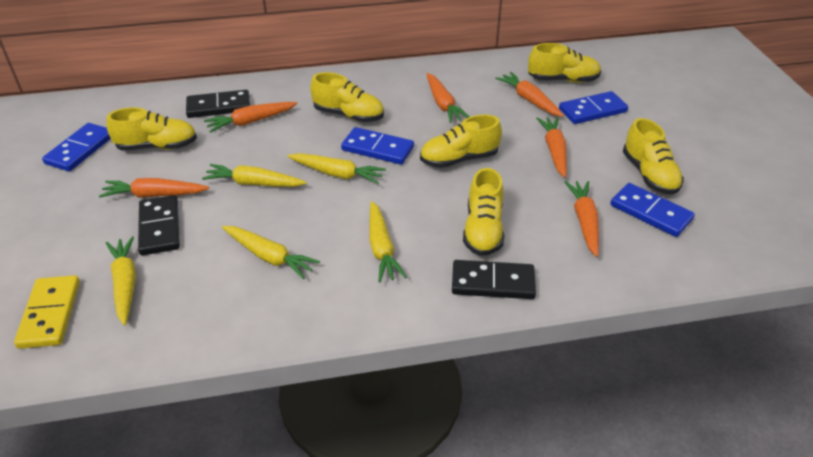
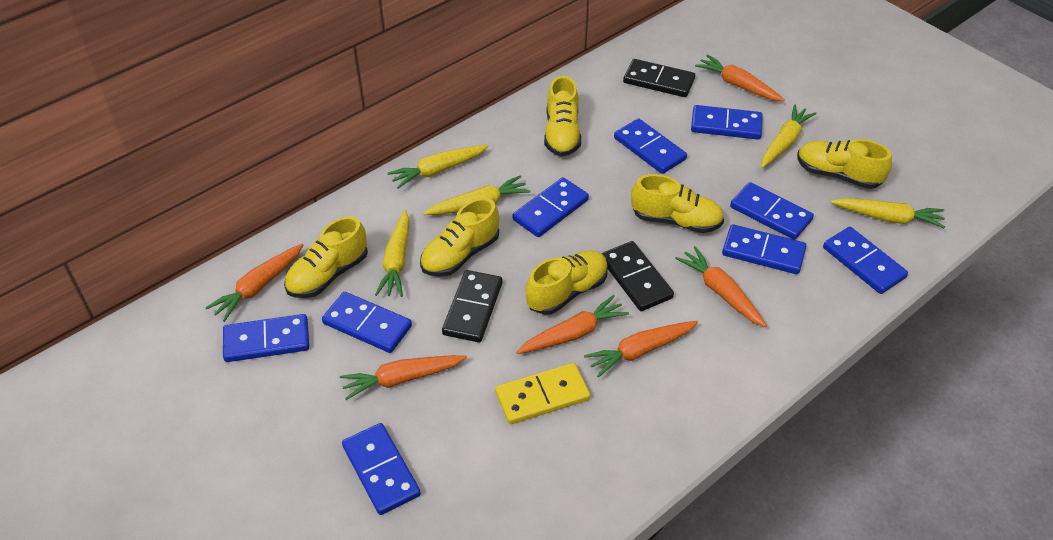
blue domino: 4 -> 9

